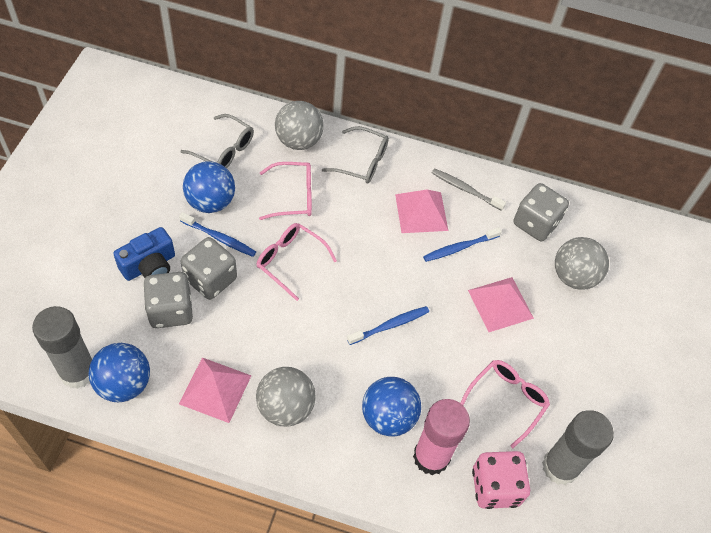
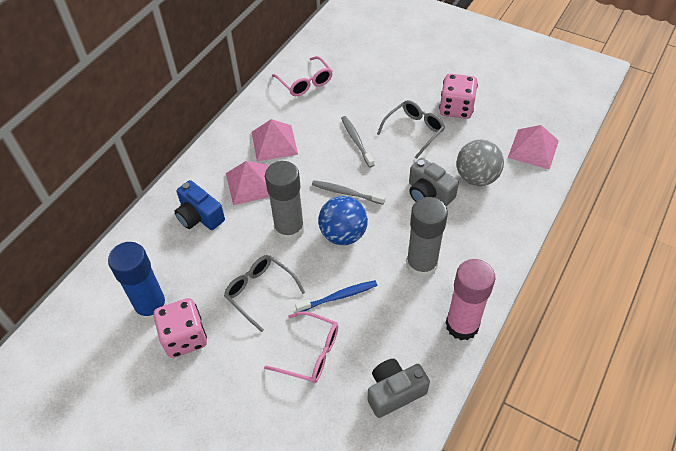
blue ball: 3 -> 1
blue glue stick: 0 -> 1
blue toothbrush: 3 -> 1
grey ball: 3 -> 1
grey camera: 0 -> 2
grey dice: 3 -> 0
grey toothbrush: 1 -> 2
pink dice: 1 -> 2
pink glasses: 3 -> 2

